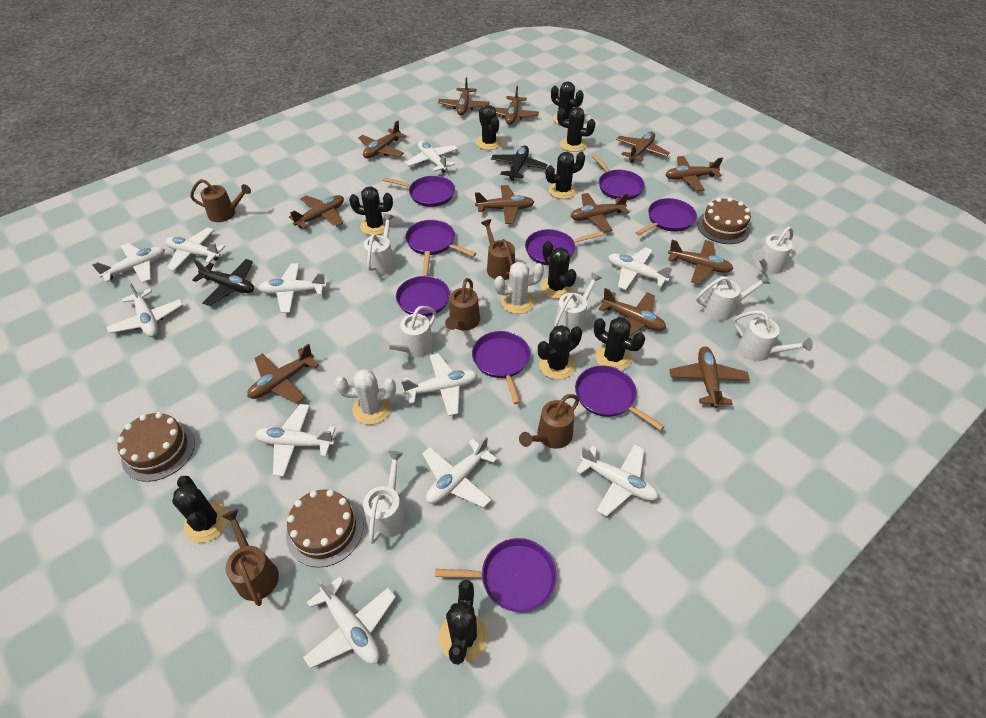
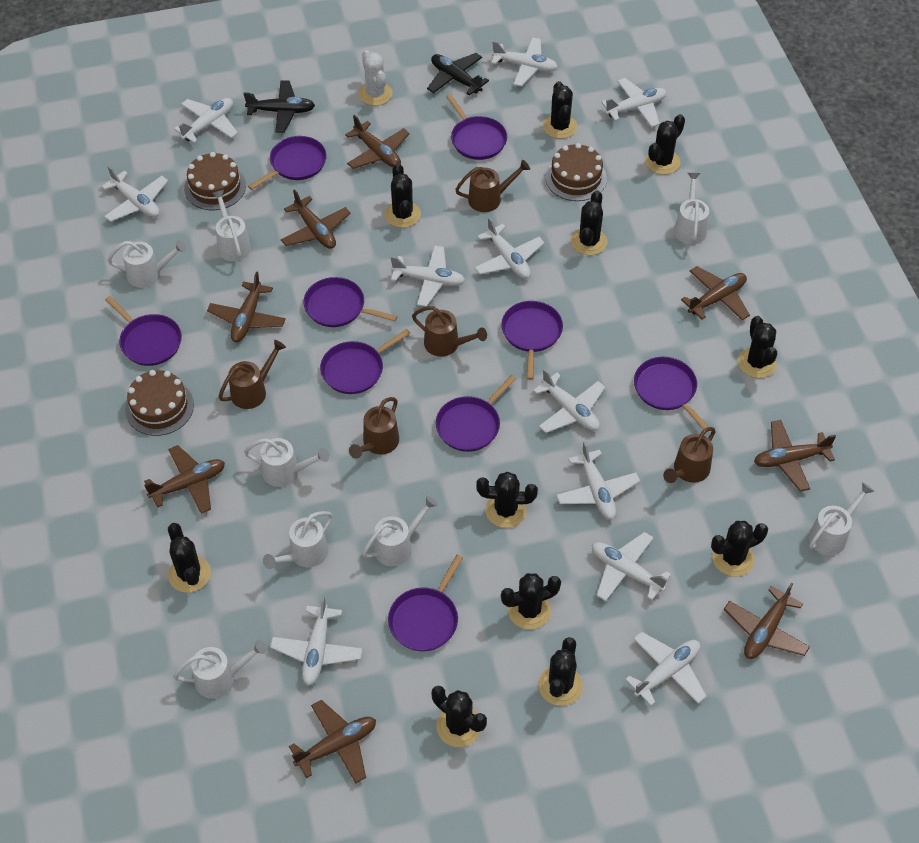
black cactus: 10 -> 11
brown plane: 12 -> 8
white cactus: 2 -> 1
white watering can: 7 -> 8

